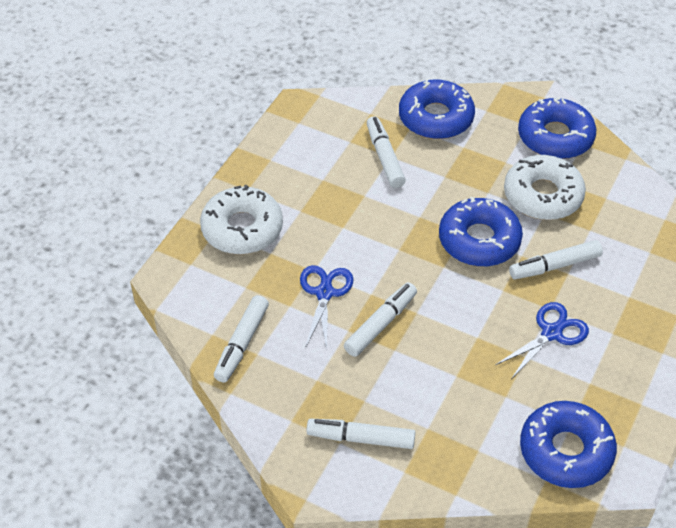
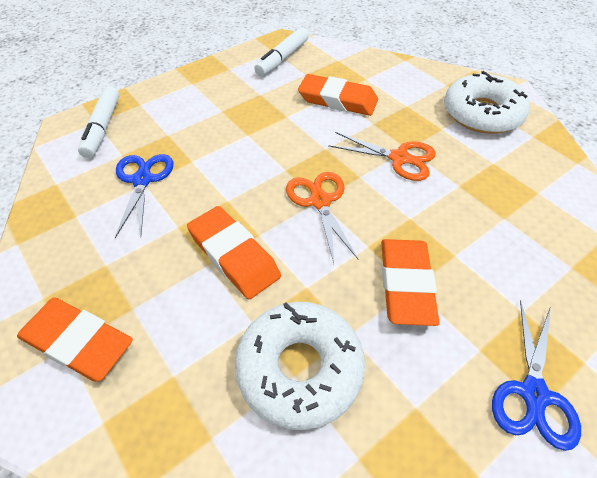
blue donut: 4 -> 0
orange eraser: 0 -> 4
orange scissors: 0 -> 2
white marker: 5 -> 2

